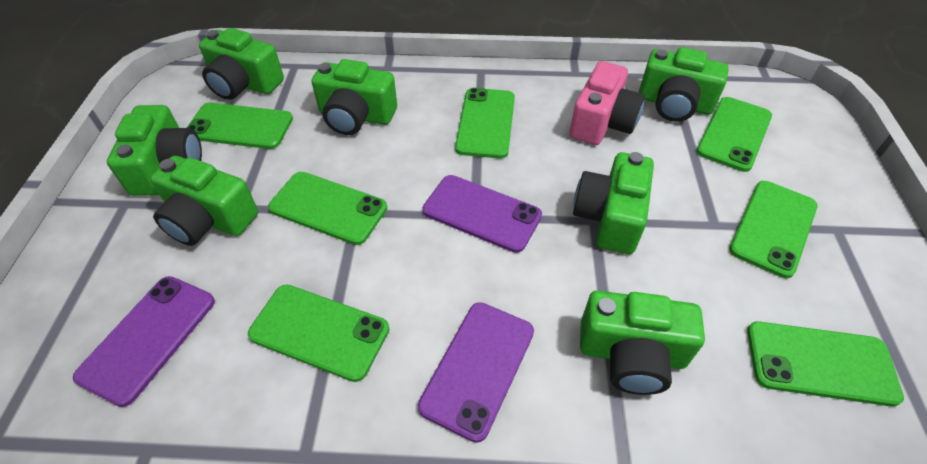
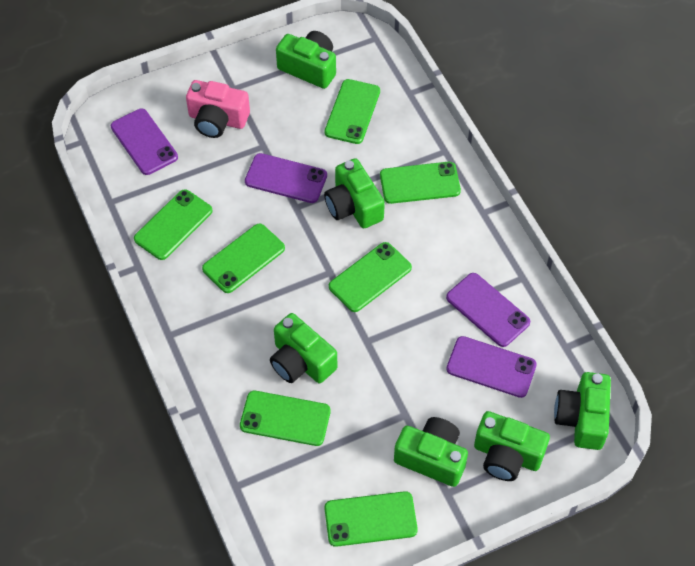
green camera: 7 -> 6
purple phone: 3 -> 4

